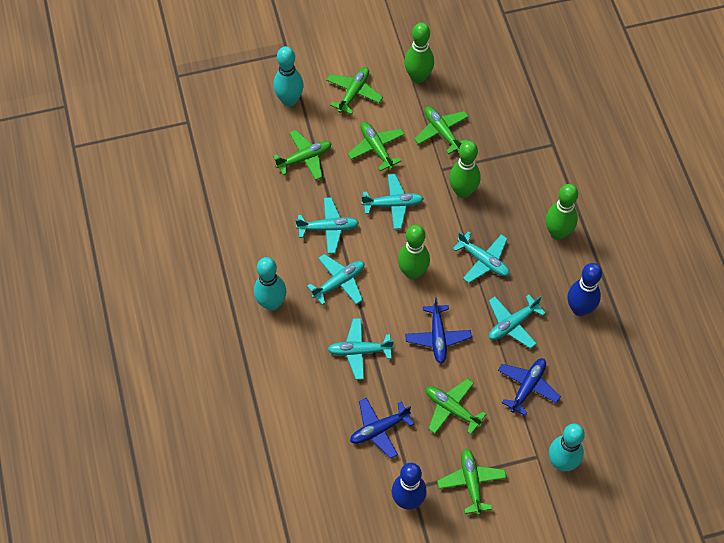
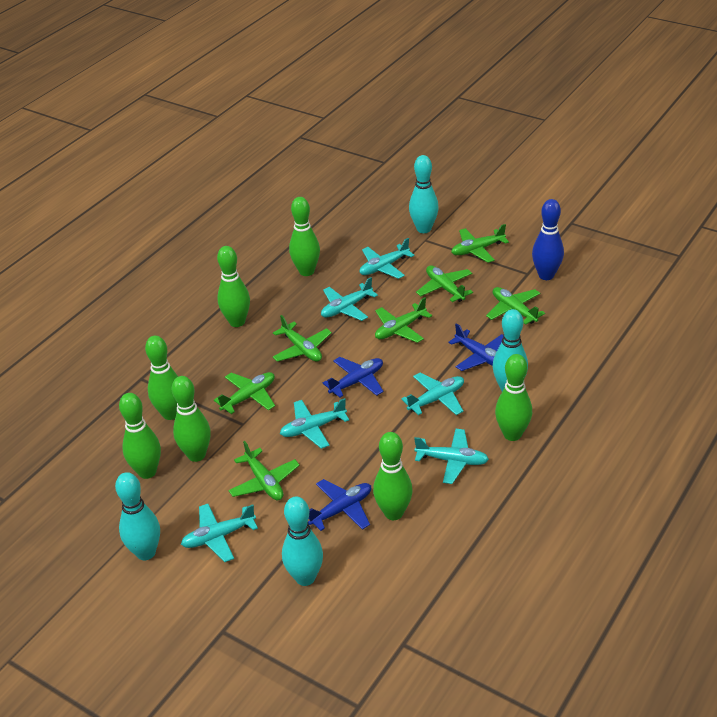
blue bowling pin: 2 -> 1
green bowling pin: 4 -> 7
green plane: 6 -> 7
turquoise bowling pin: 3 -> 4

